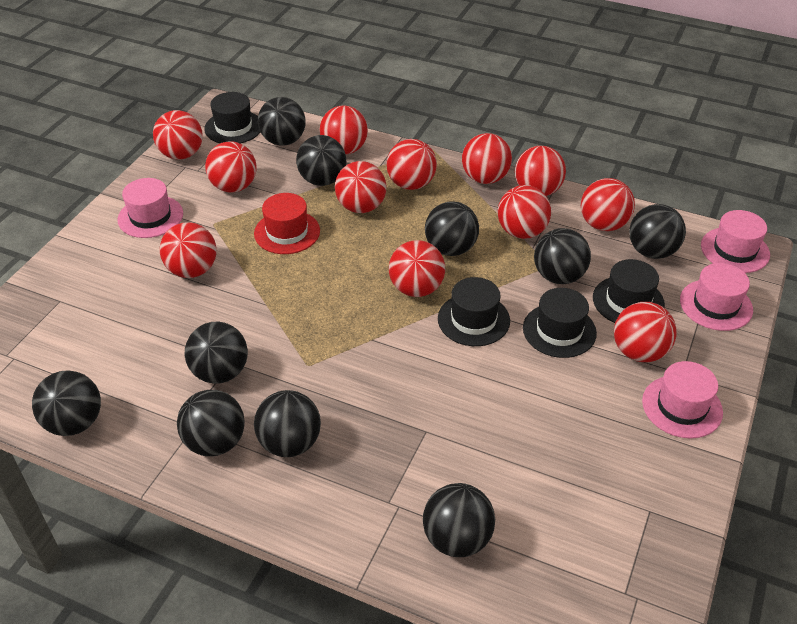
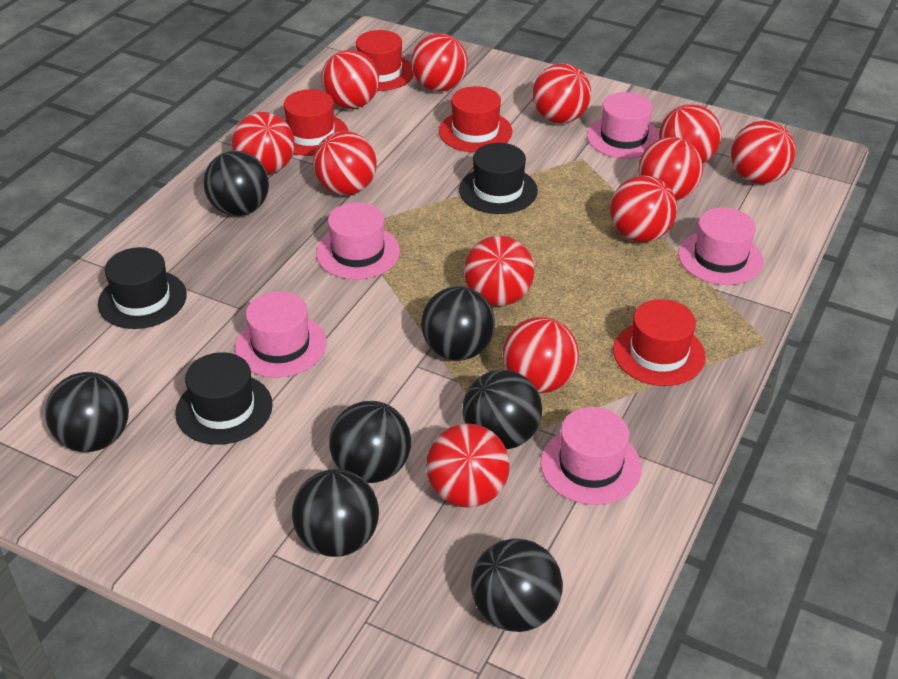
black ball: 10 -> 7
black hat: 4 -> 3
pink hat: 4 -> 5
red hat: 1 -> 4

